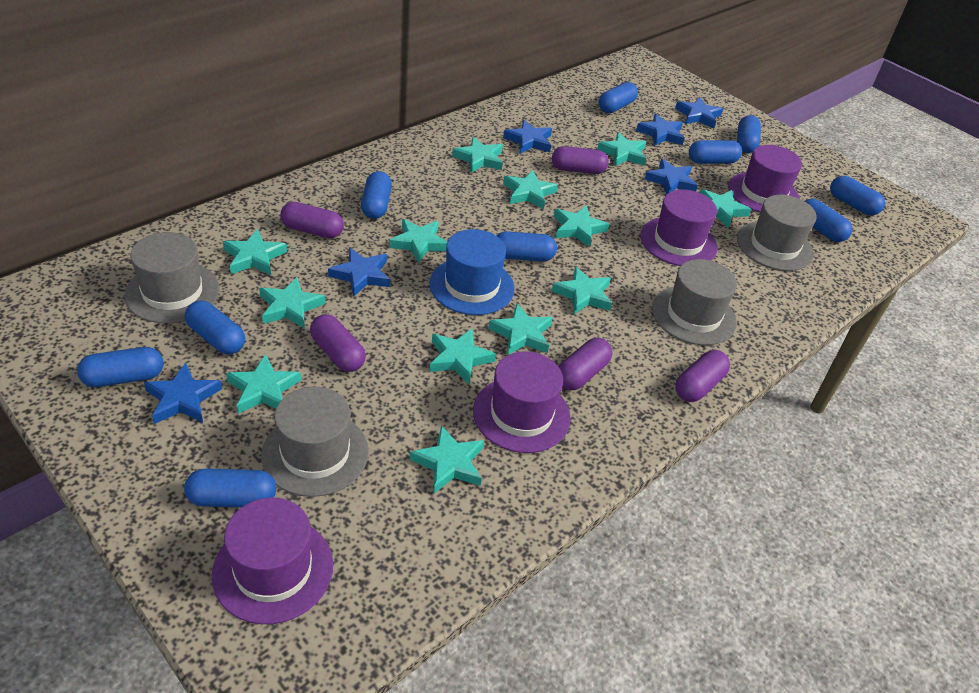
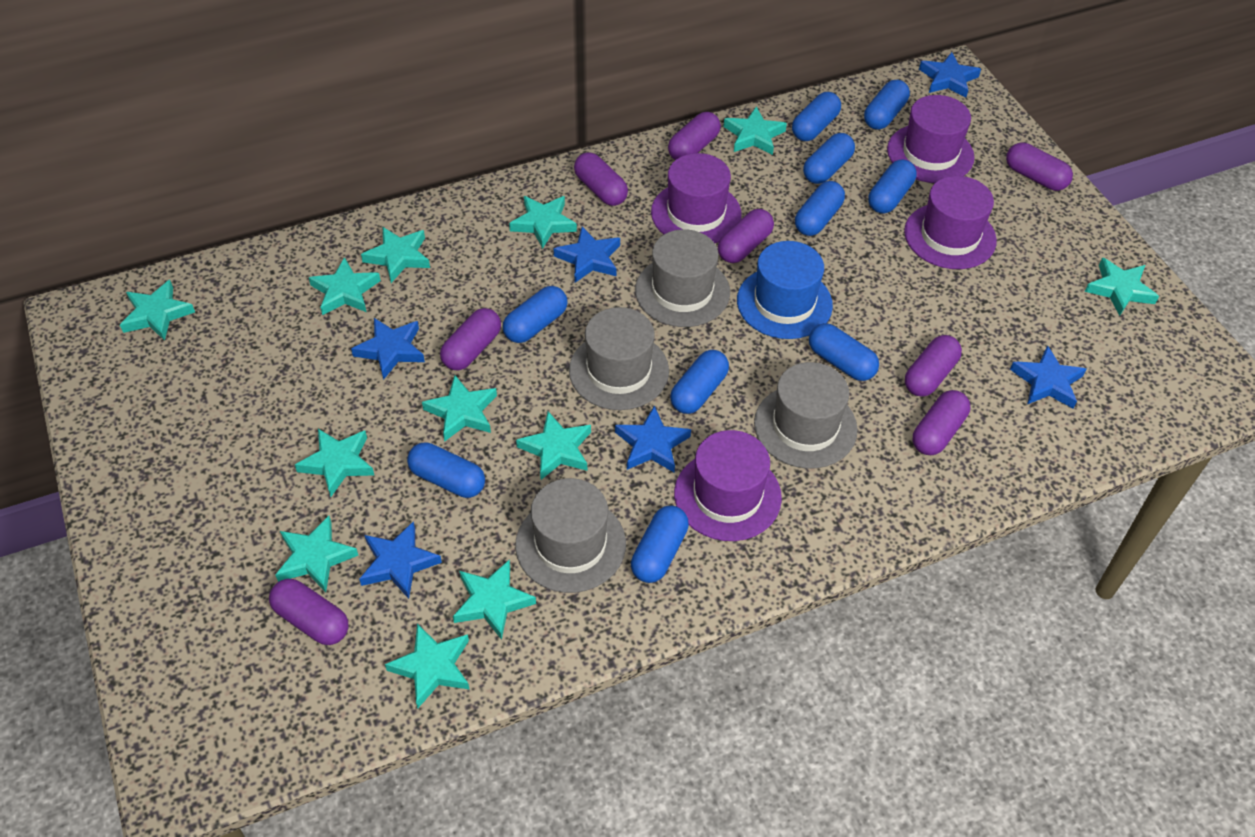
purple capsule: 5 -> 8
turquoise star: 13 -> 12

